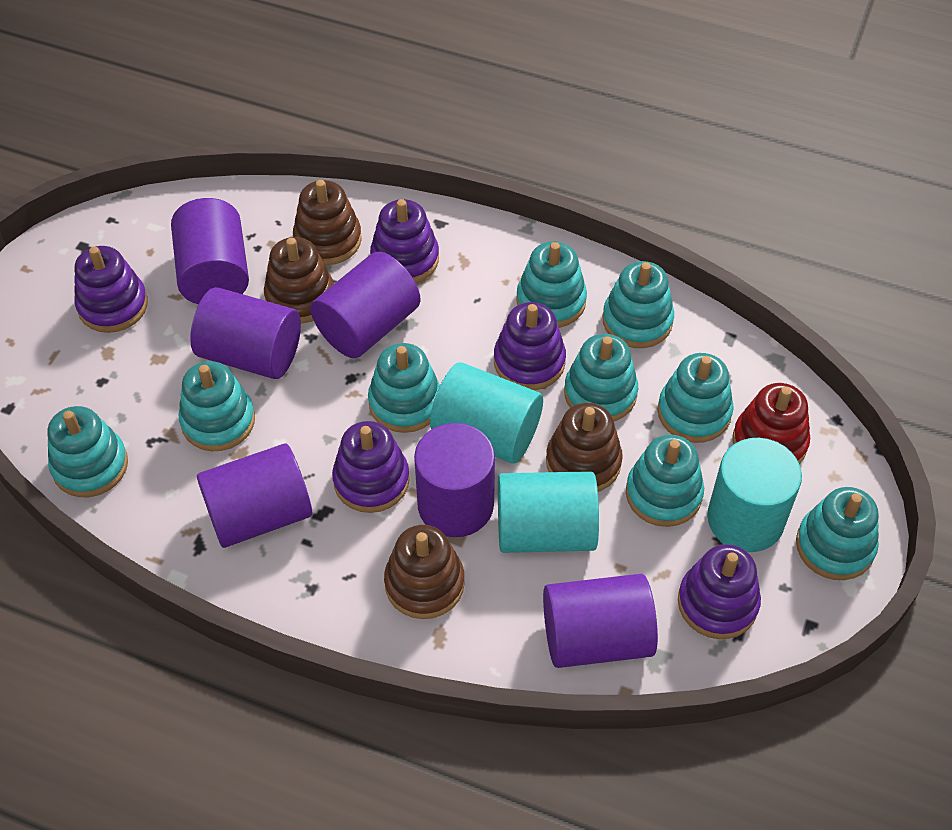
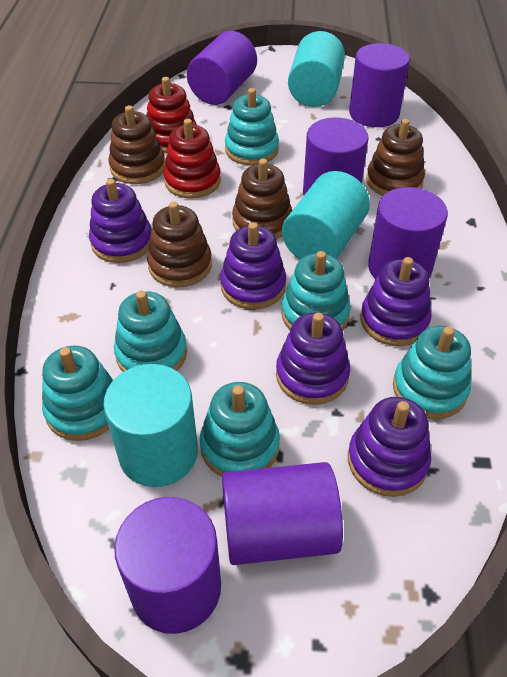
red stacking toy: 1 -> 2
turquoise stacking toy: 9 -> 6

